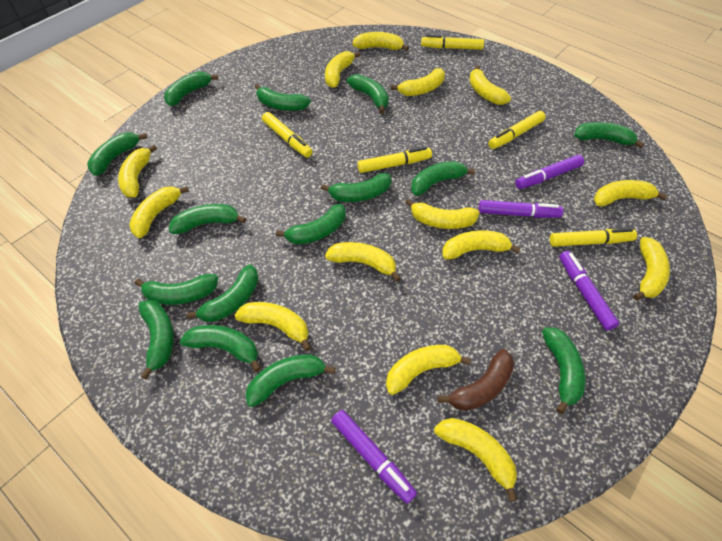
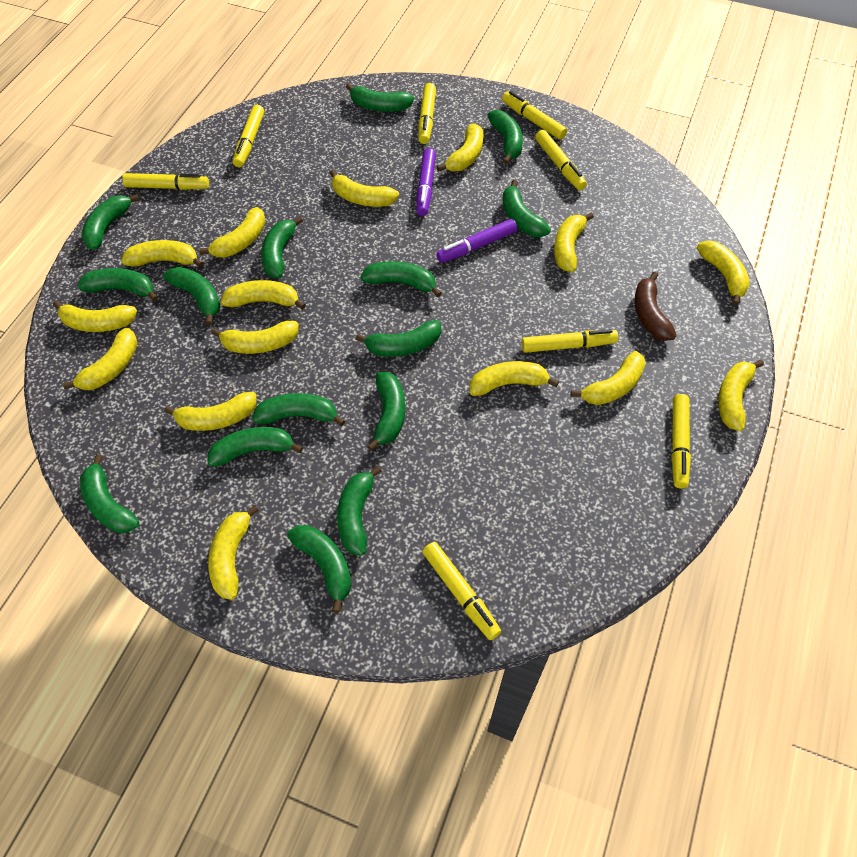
purple marker: 4 -> 2
yellow banana: 14 -> 15
yellow marker: 5 -> 8

